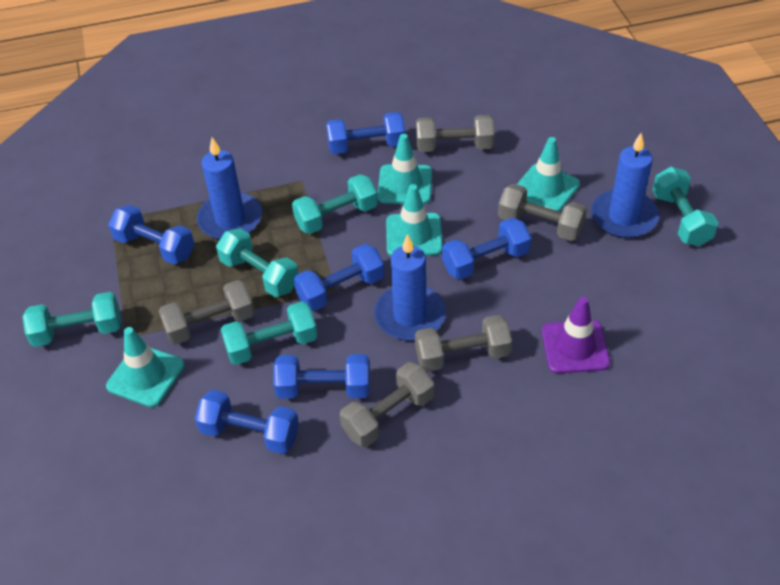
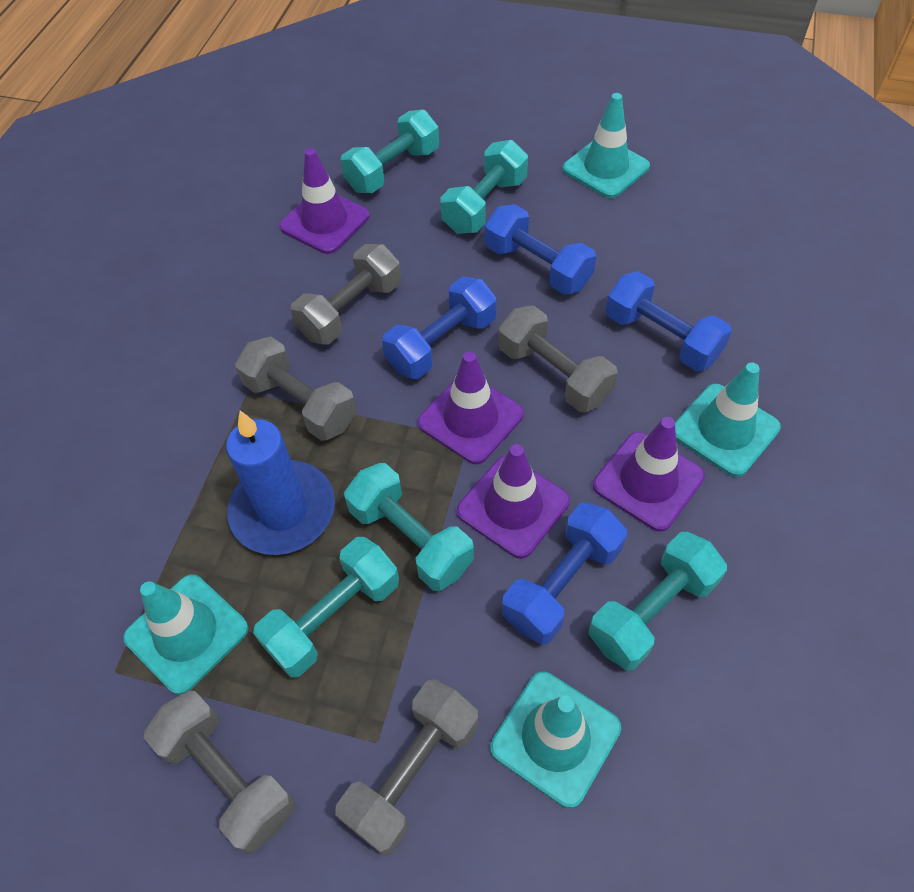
blue candle: 3 -> 1
blue dumbbell: 6 -> 4
purple traffic cone: 1 -> 4

